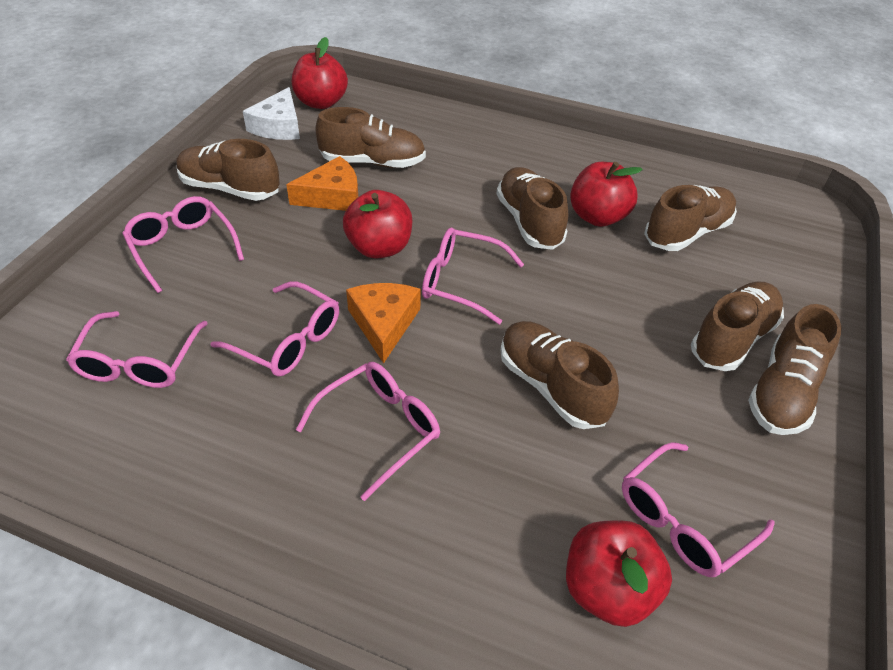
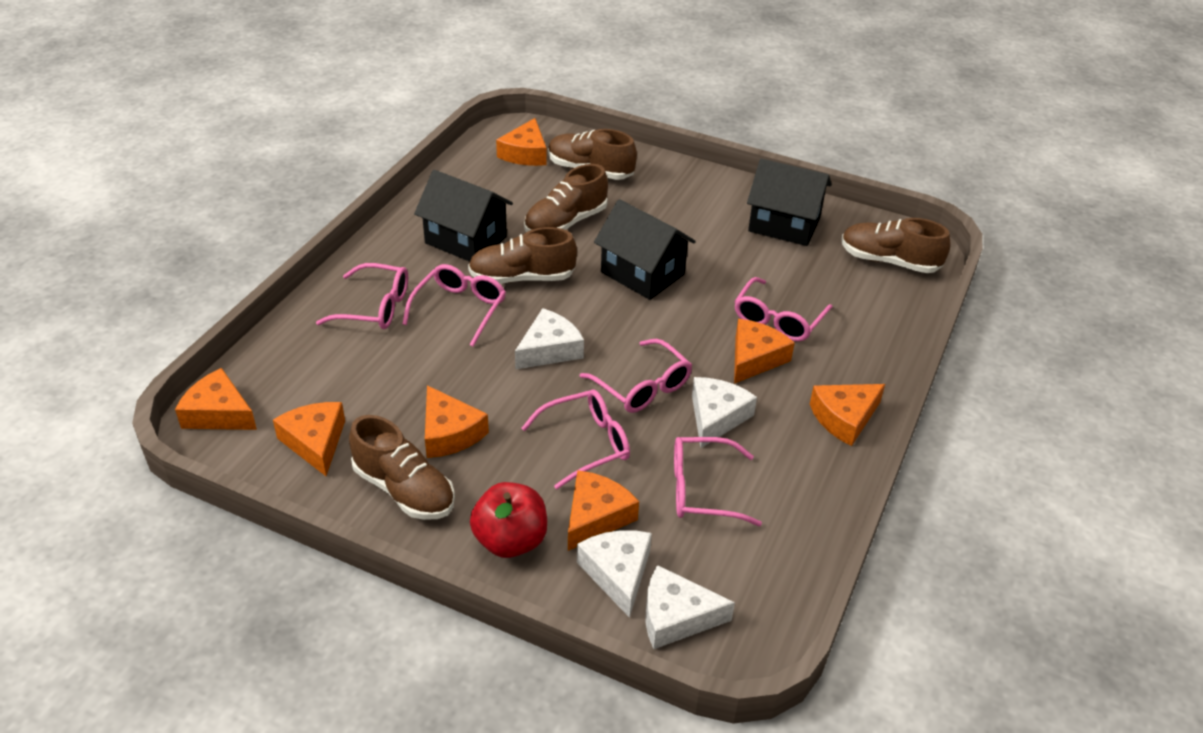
black house: 0 -> 3
brown shoe: 7 -> 5
orange cheese: 2 -> 7
red apple: 4 -> 1
white cheese: 1 -> 4

